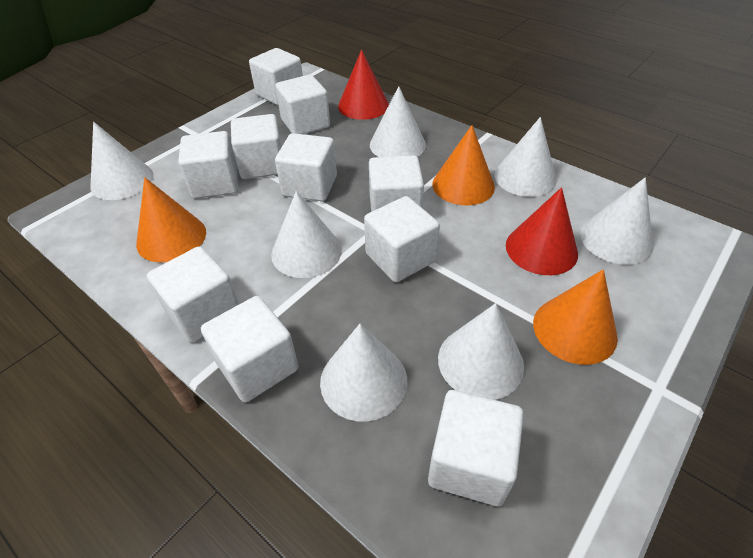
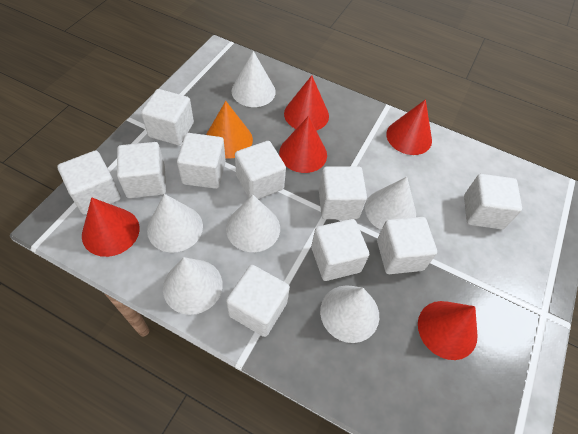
orange cone: 3 -> 1
red cone: 2 -> 5
white cone: 7 -> 6

